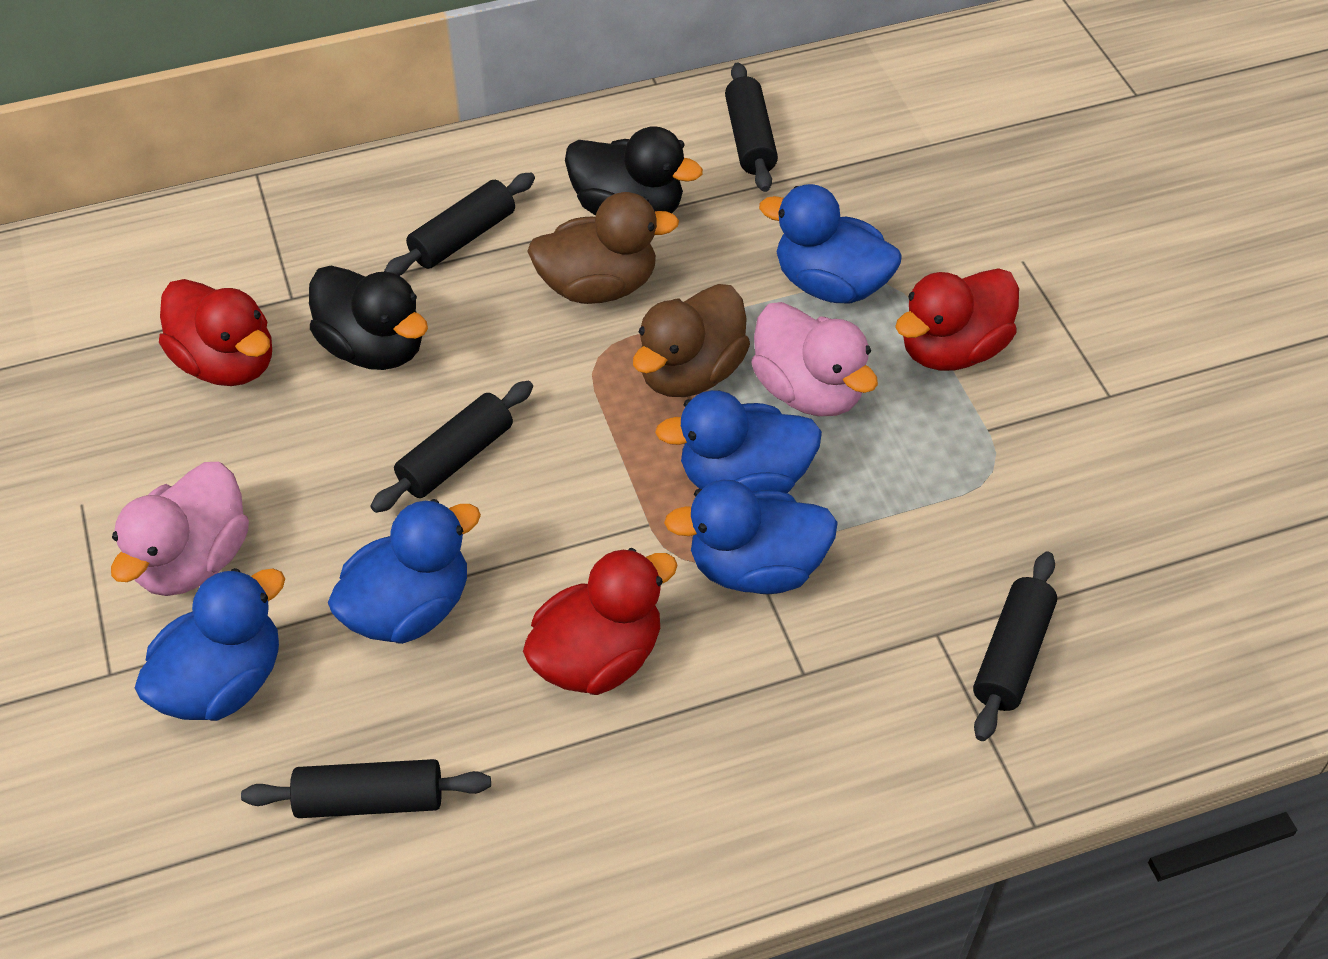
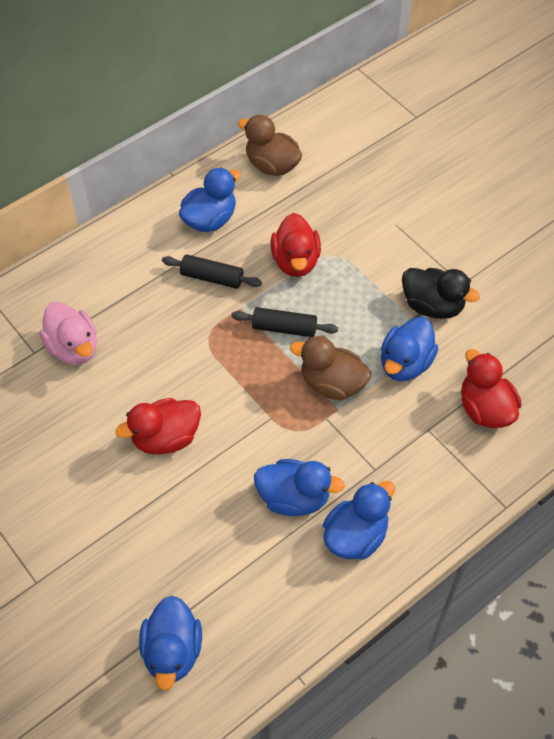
black duck: 2 -> 1
black rolling pin: 5 -> 2
pink duck: 2 -> 1

